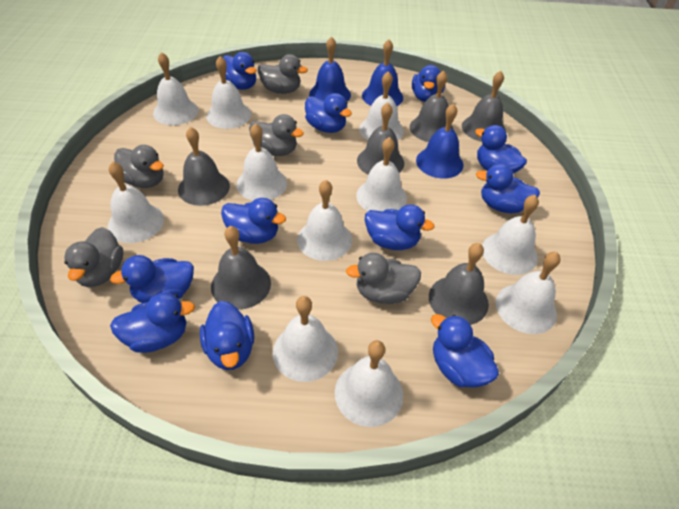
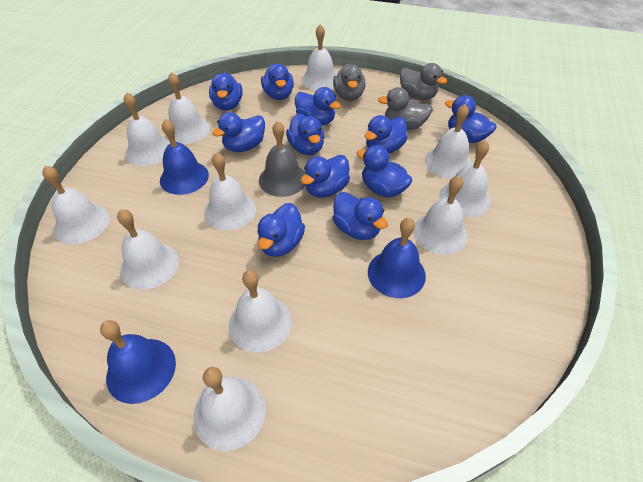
grey bell: 6 -> 1
grey duck: 5 -> 3

